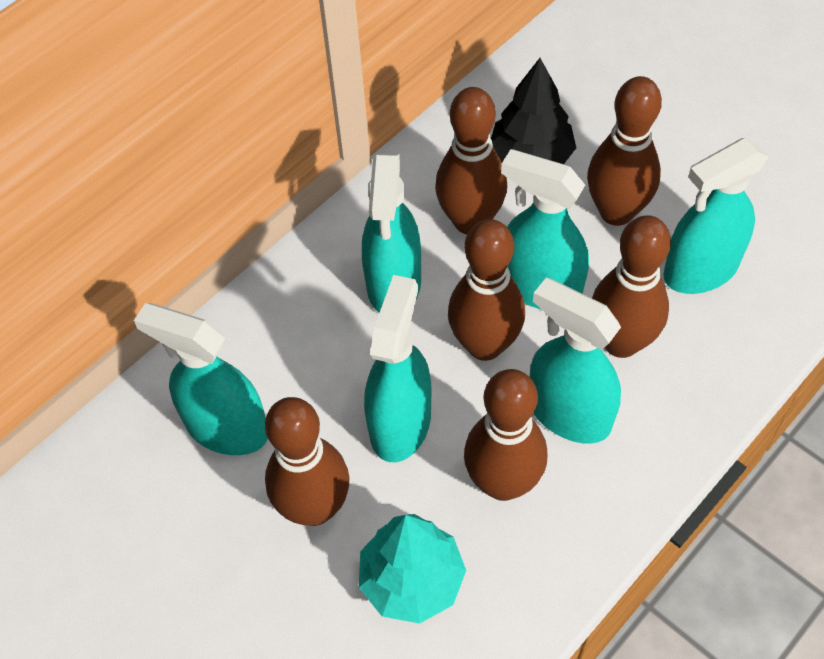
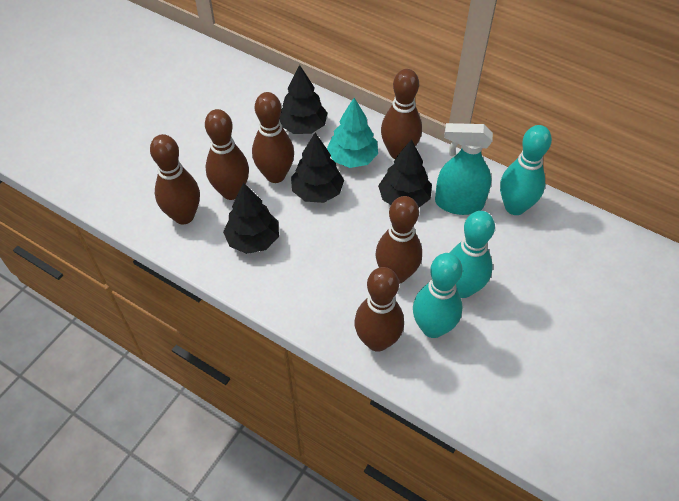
black tree: 1 -> 4
turquoise bowling pin: 0 -> 3
turquoise spray bottle: 6 -> 1

